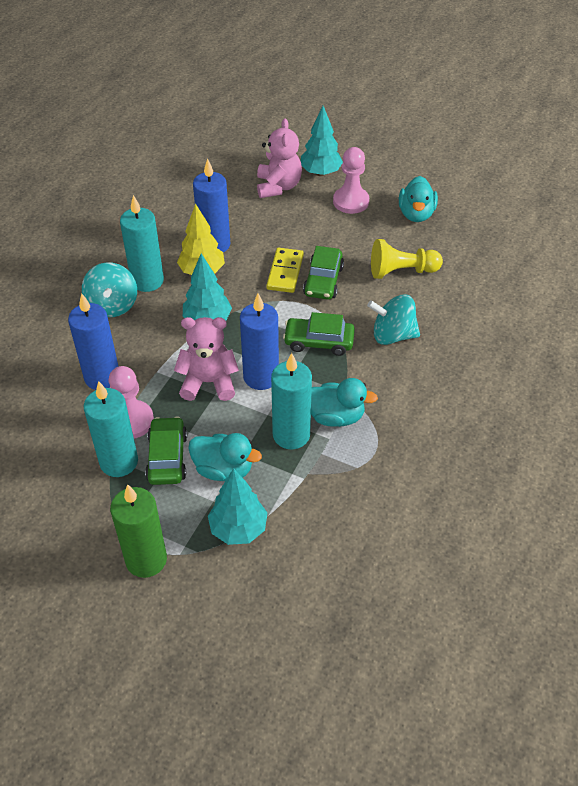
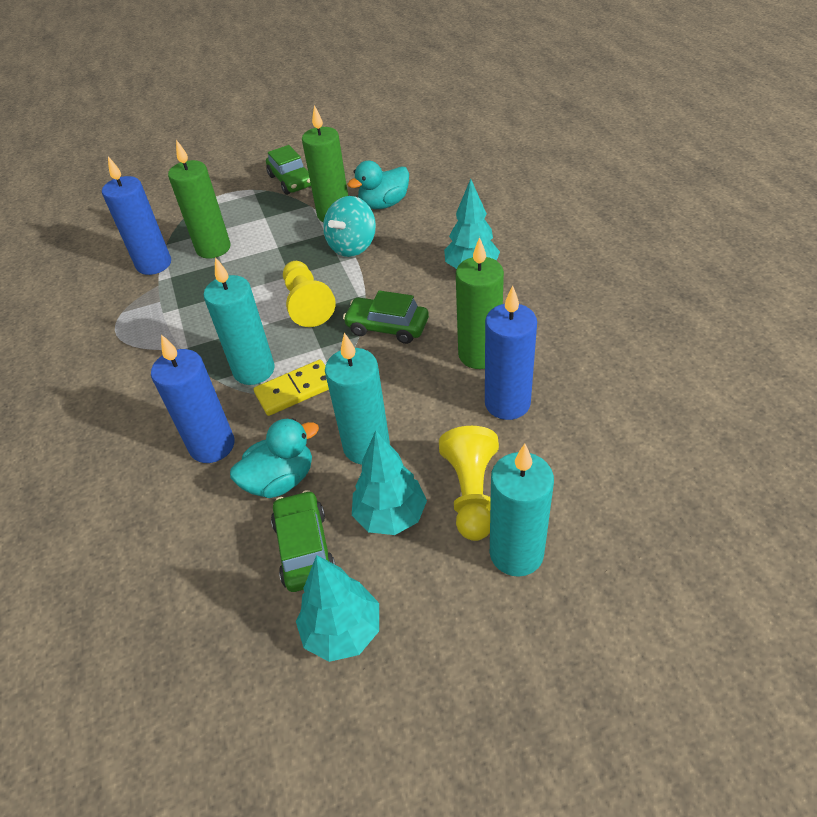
green candle: 1 -> 3
pink pawn: 2 -> 0
pink teddy bear: 2 -> 0
turquoise duck: 3 -> 2
turquoise spinning top: 2 -> 1
yellow pawn: 1 -> 2
yellow tree: 1 -> 0

